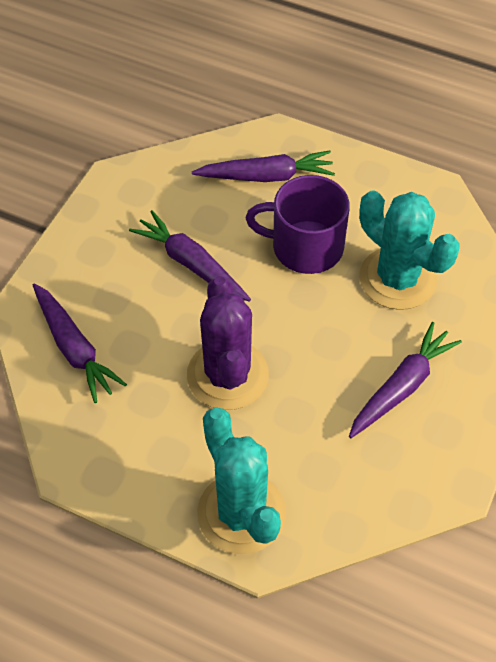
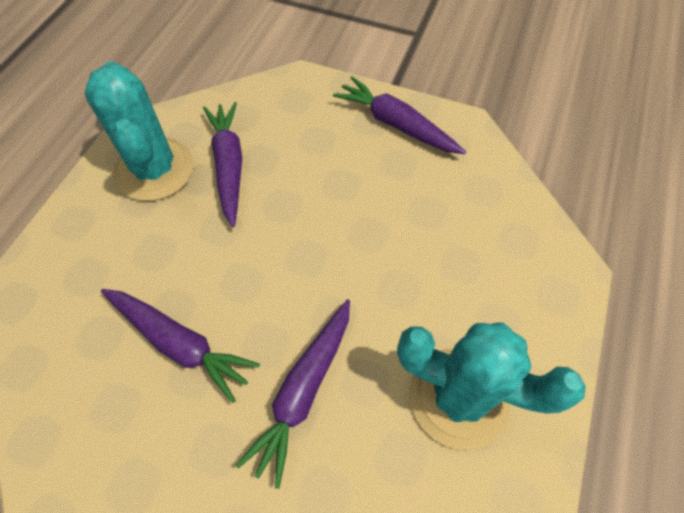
purple cactus: 1 -> 0
purple mug: 1 -> 0

